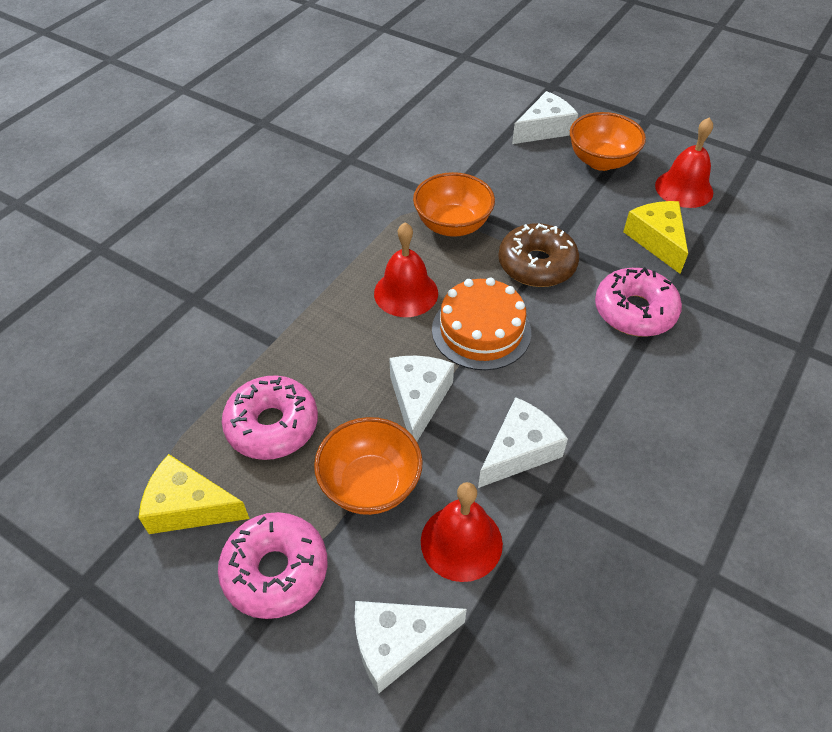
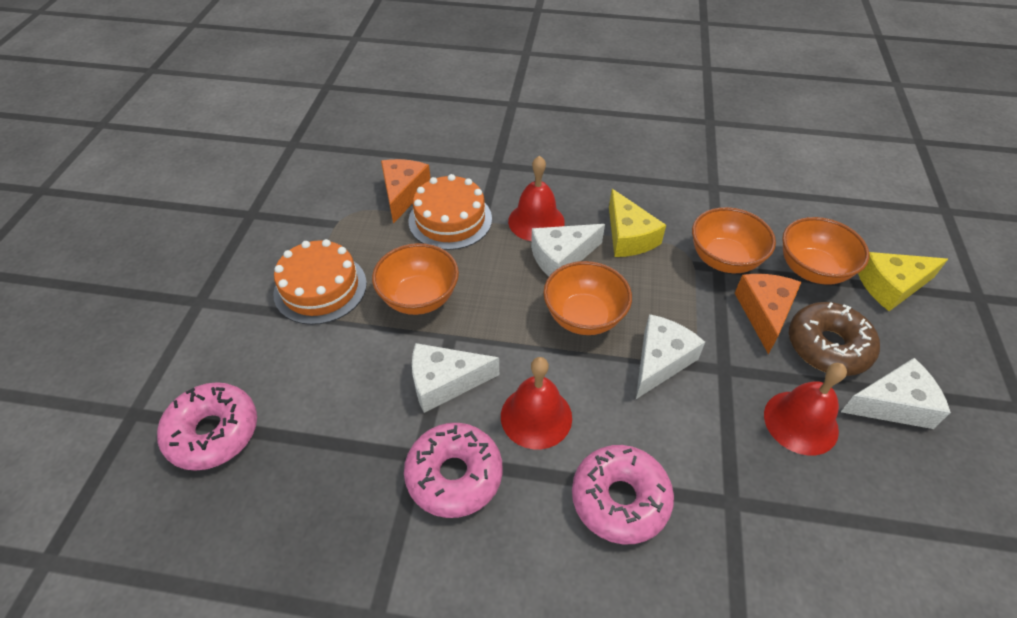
orange bowl: 3 -> 4
orange cake: 1 -> 2
orange cheese: 0 -> 2

